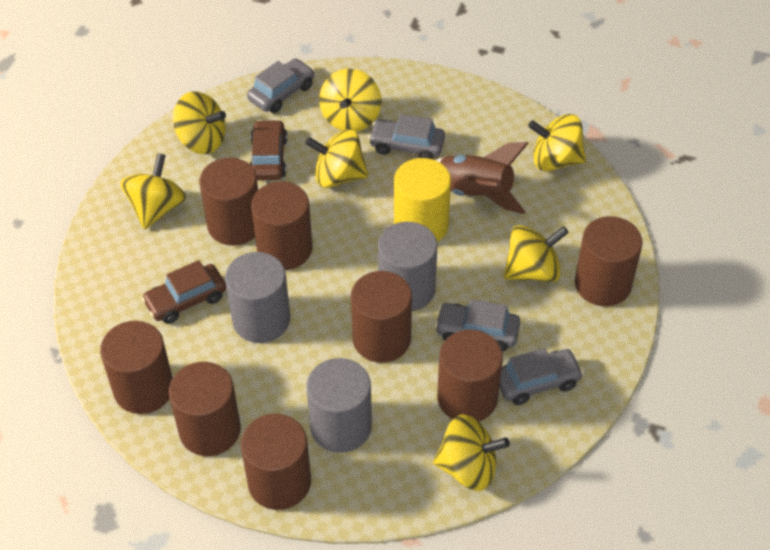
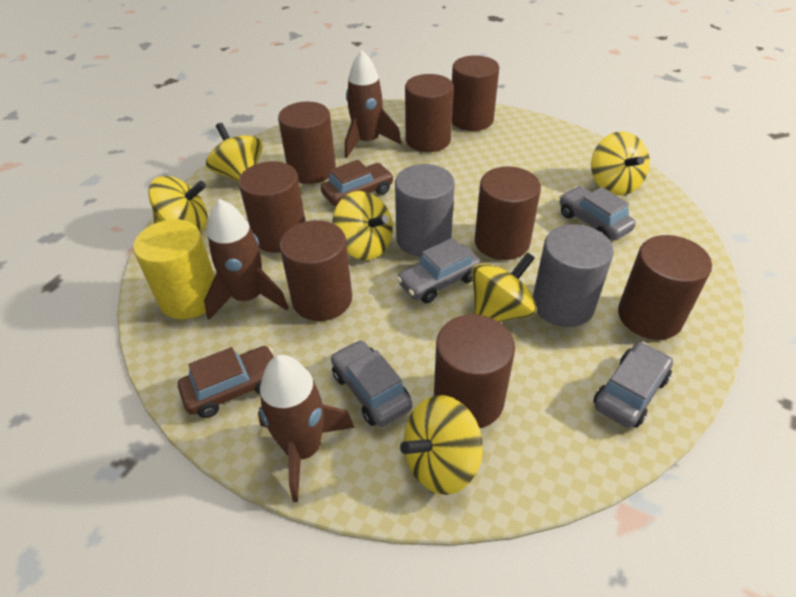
brown rocket: 1 -> 3
grey cylinder: 3 -> 2
yellow spinning top: 7 -> 6

